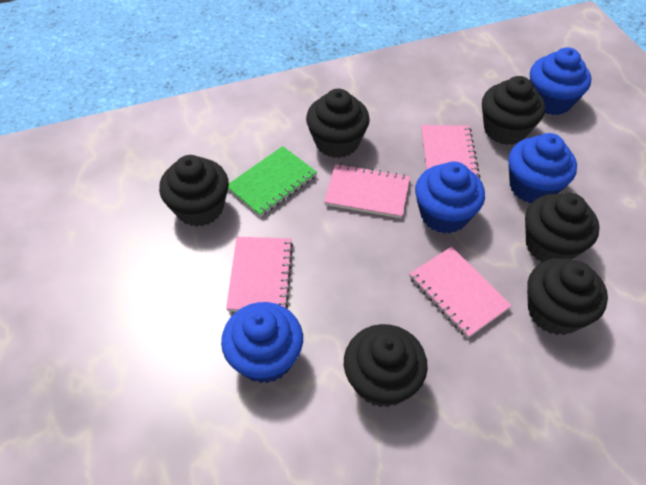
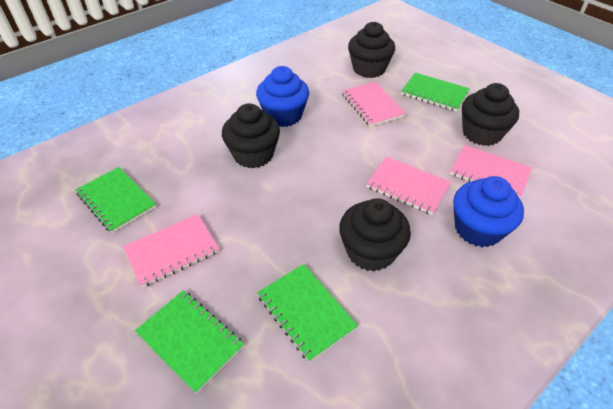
black cupcake: 6 -> 4
blue cupcake: 4 -> 2
green notebook: 1 -> 4

